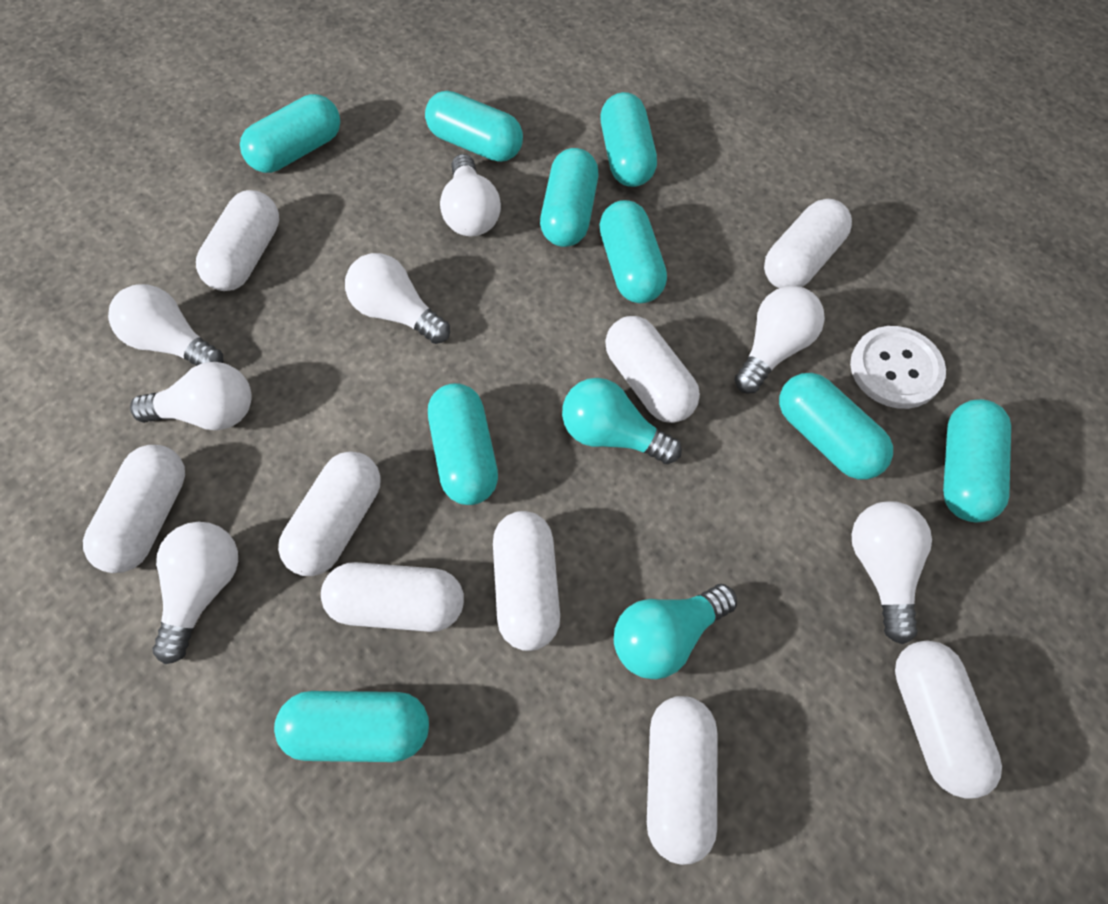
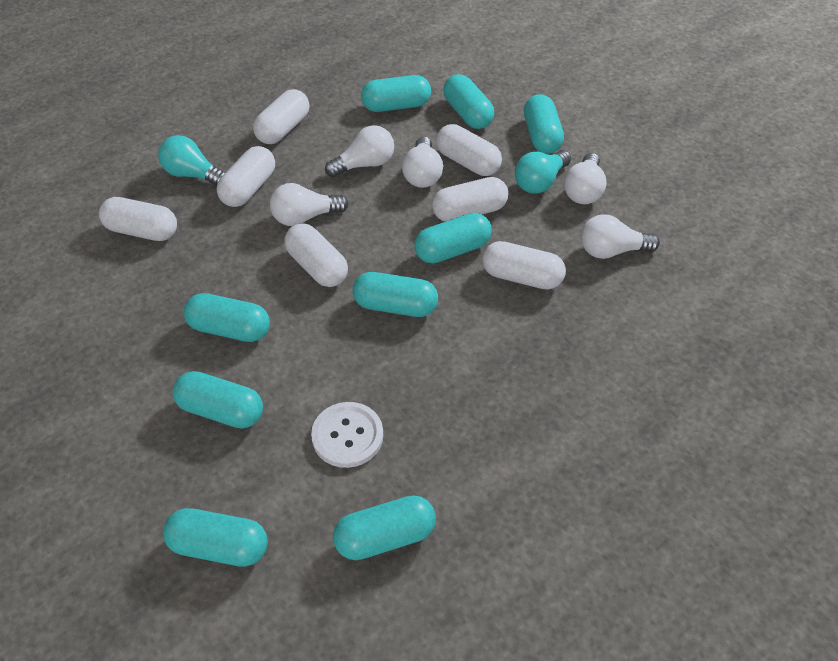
white capsule: 9 -> 7
white light bulb: 7 -> 5

